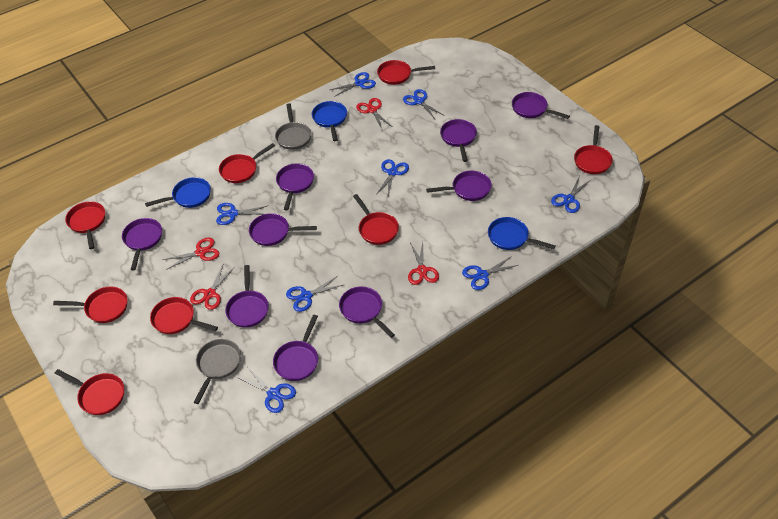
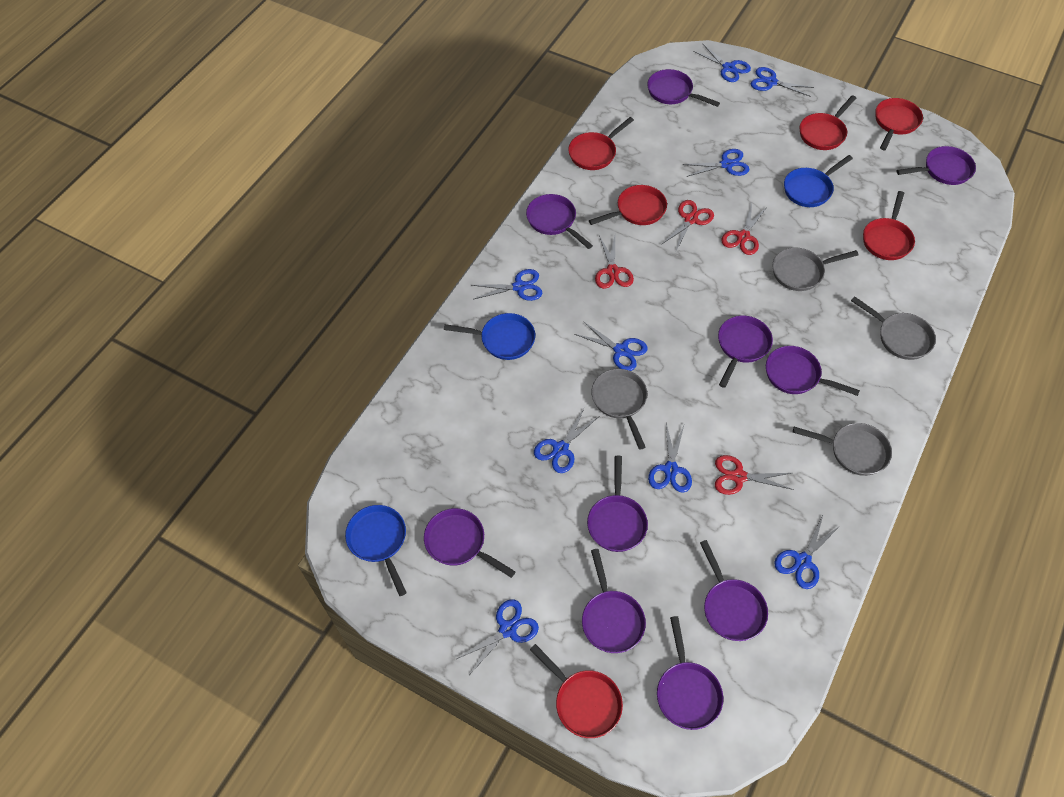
blue scissors: 8 -> 9
grey pan: 2 -> 4
purple pan: 9 -> 10
red pan: 8 -> 6

